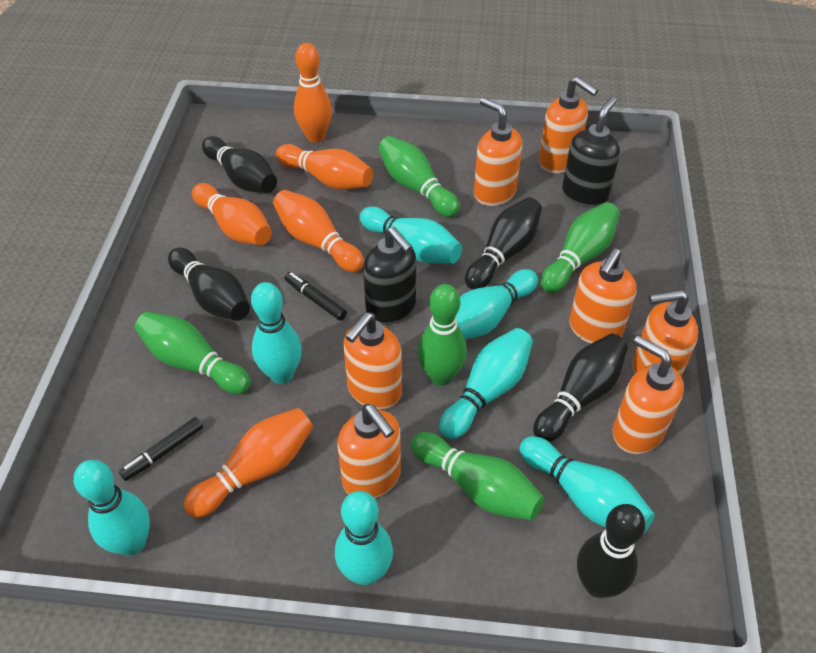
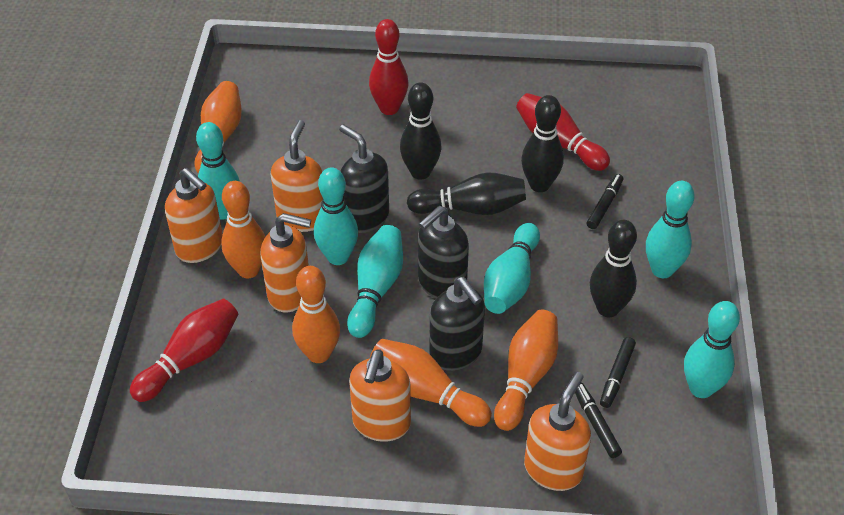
black bowling pin: 5 -> 4
black marker: 2 -> 3
black soap dispenser: 2 -> 3
green bowling pin: 5 -> 0
orange soap dispenser: 7 -> 5
red bowling pin: 0 -> 3
turquoise bowling pin: 7 -> 6

